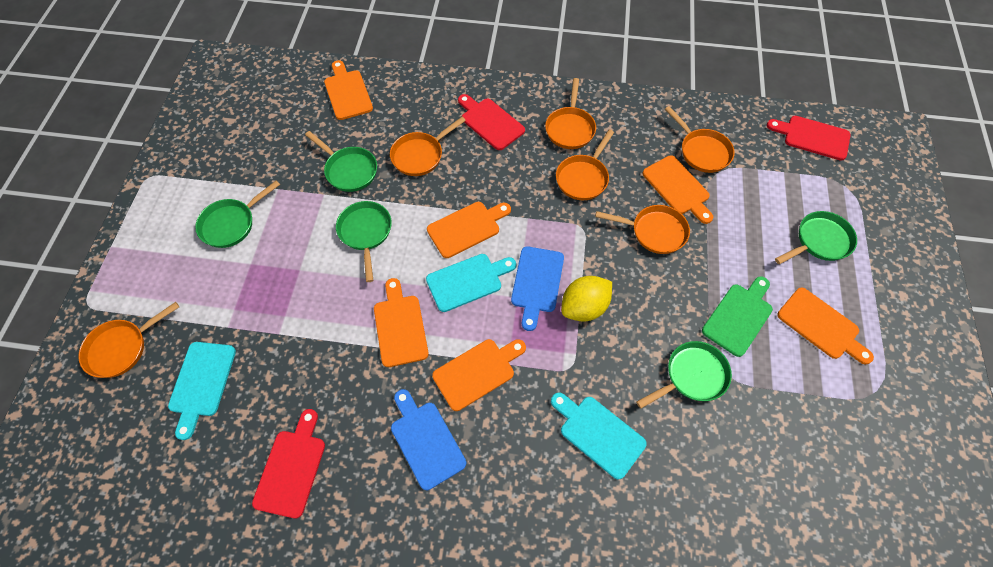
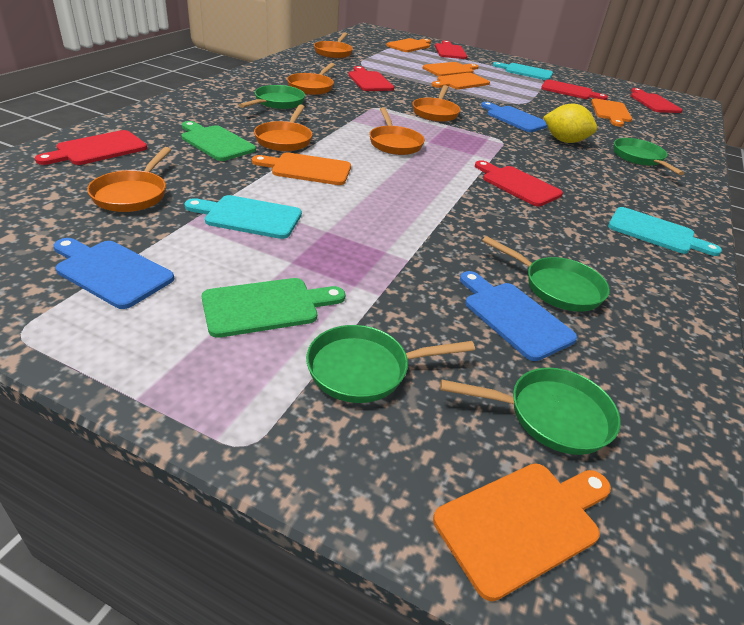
blue cutting board: 2 -> 3
green cutting board: 1 -> 2
red cutting board: 3 -> 6

